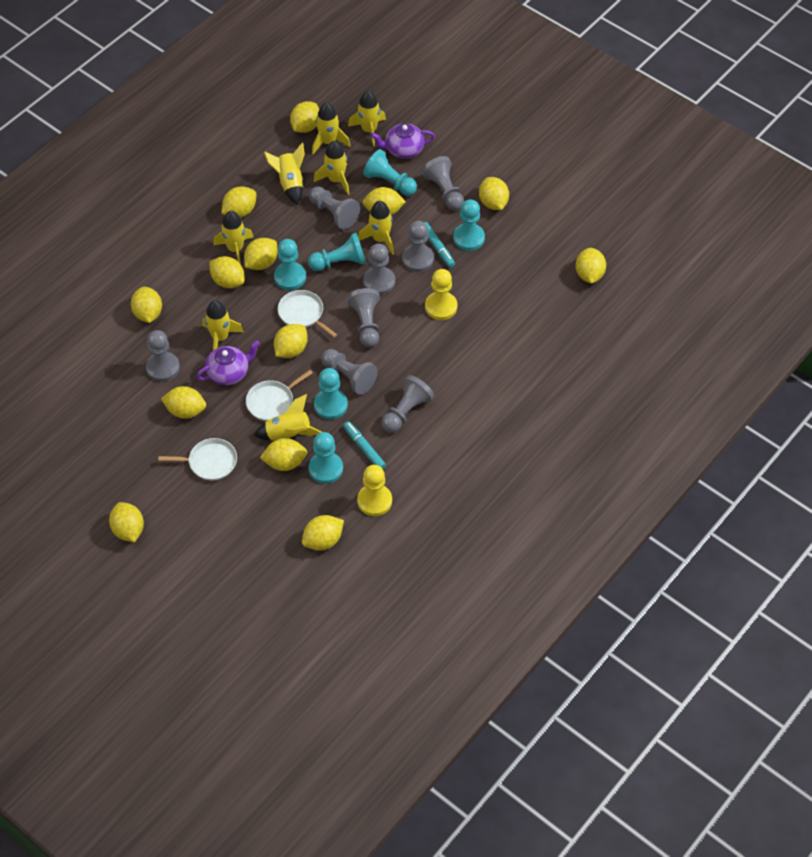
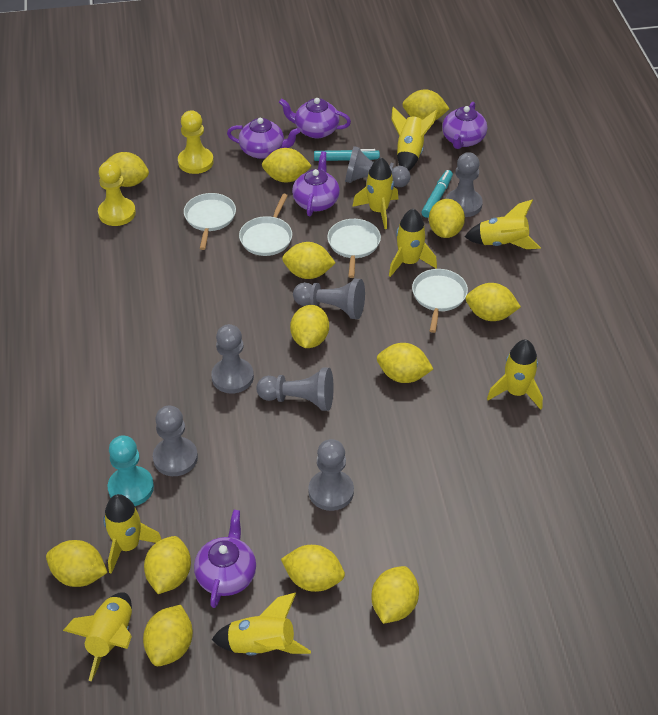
grey pawn: 8 -> 7
purple teapot: 2 -> 5
turquoise pawn: 6 -> 1
white pan: 3 -> 4

